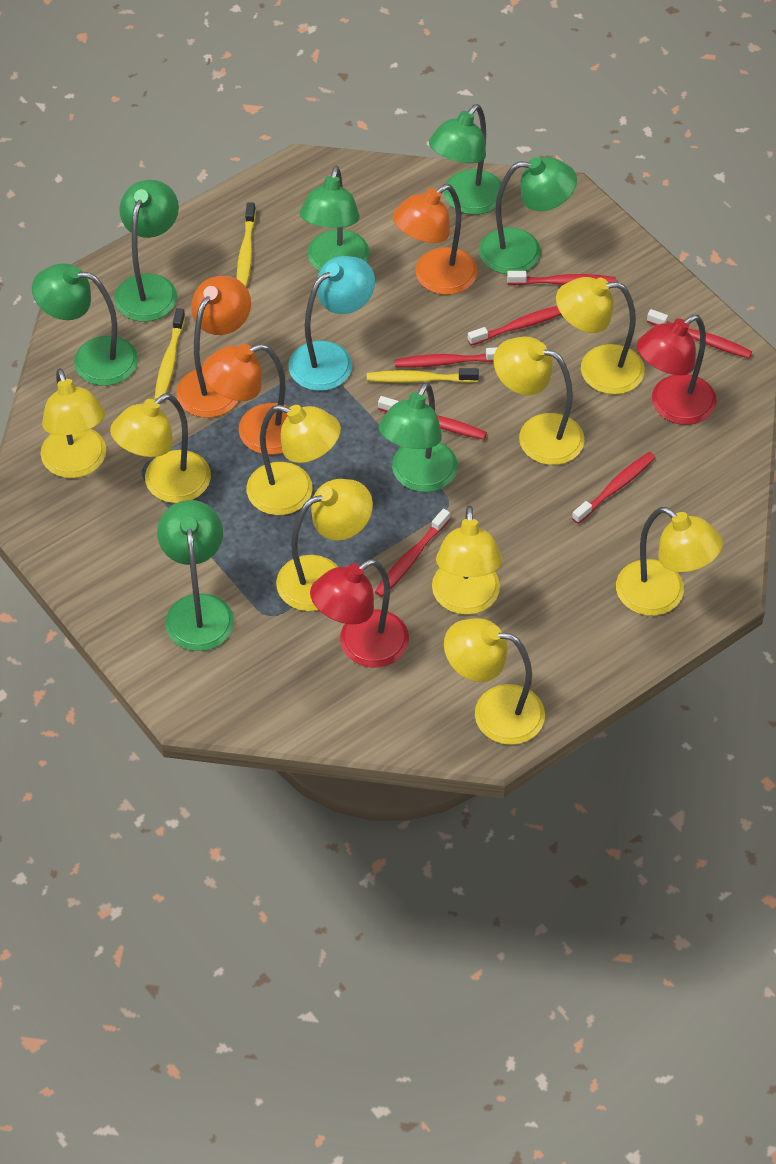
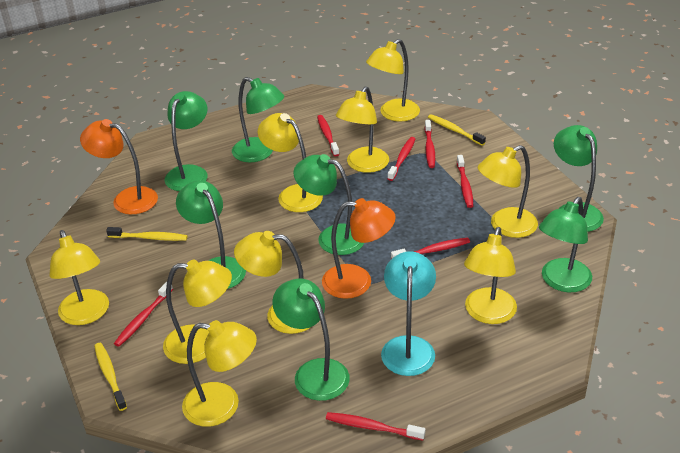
orange lamp: 3 -> 2
red lamp: 2 -> 0

